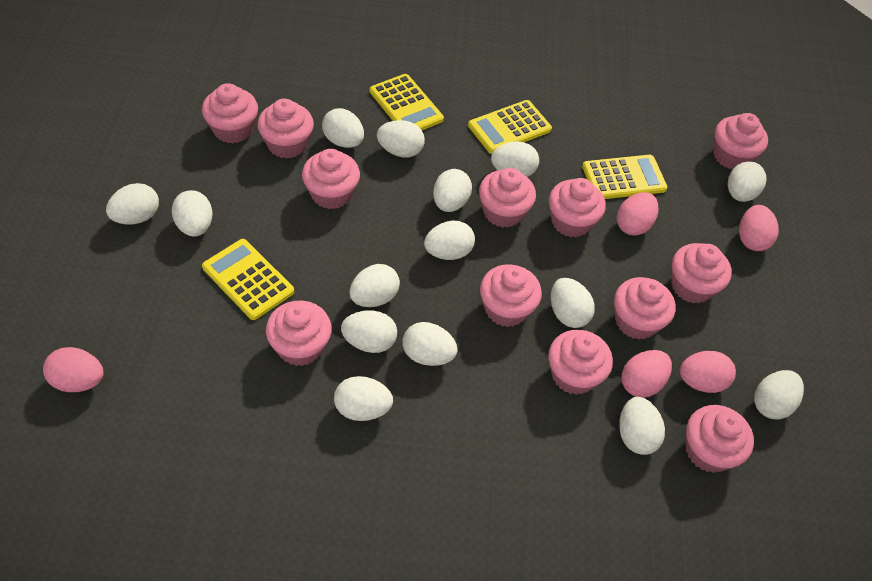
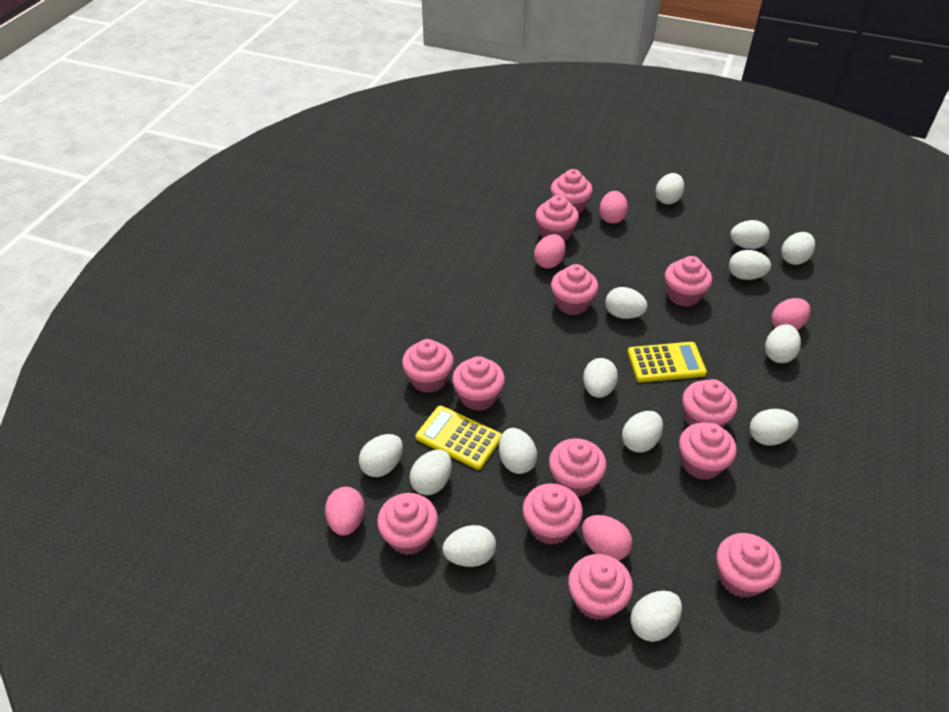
pink cupcake: 12 -> 13
white egg: 15 -> 14
yellow calculator: 4 -> 2

